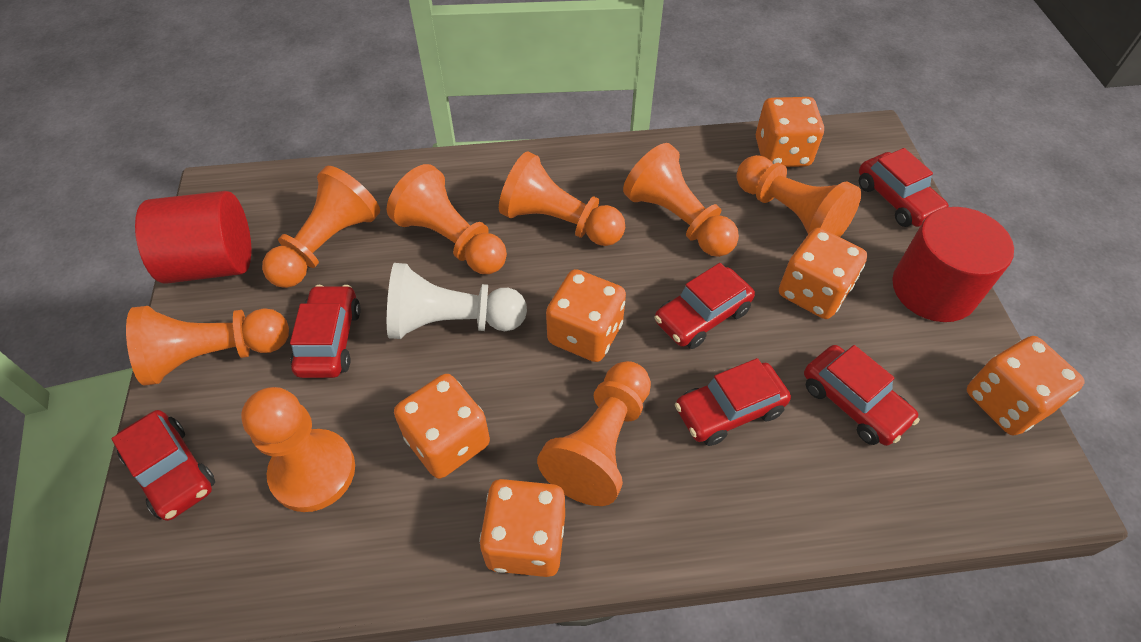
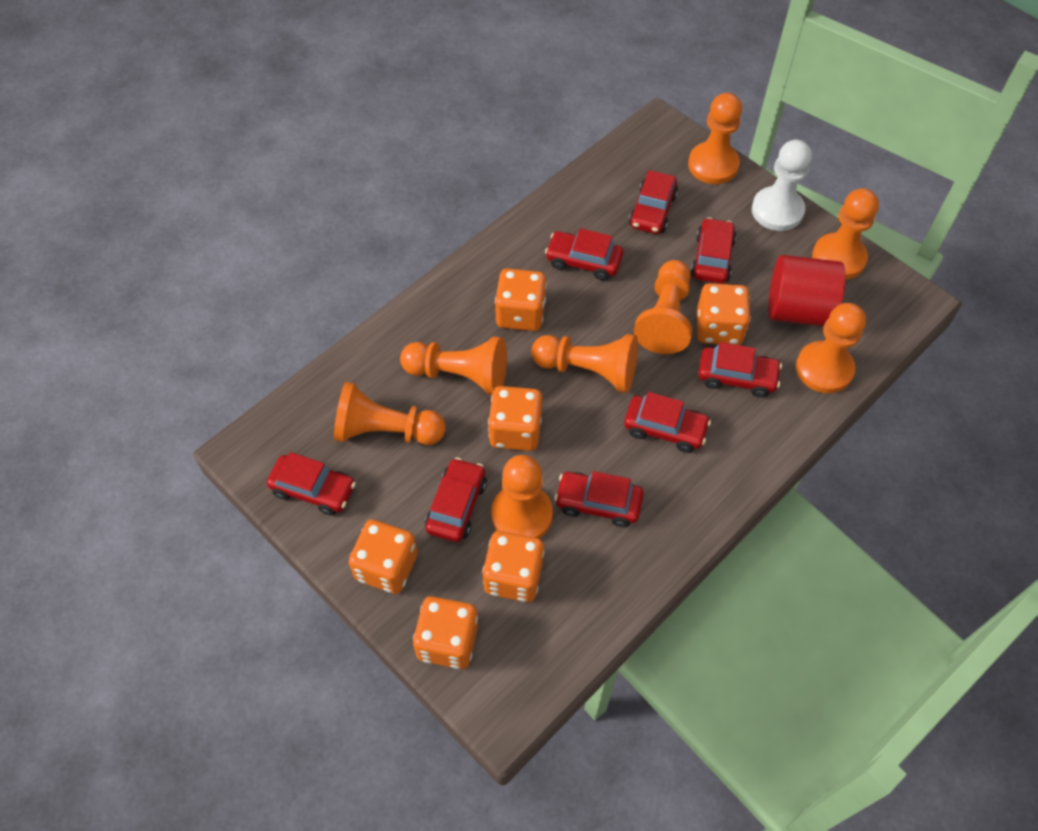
red car: 6 -> 8
red cylinder: 2 -> 1

